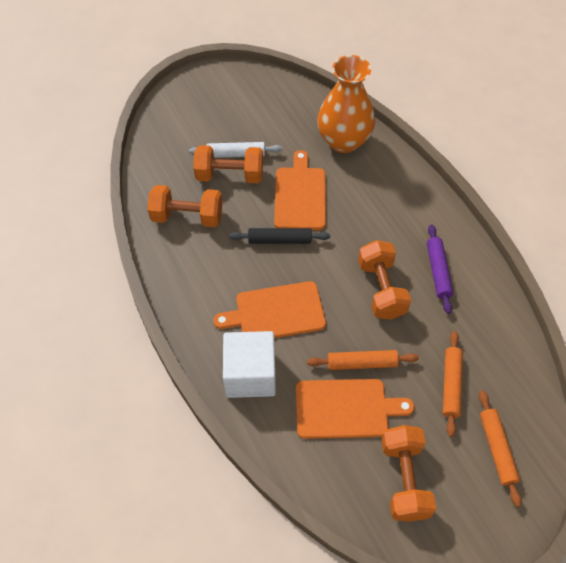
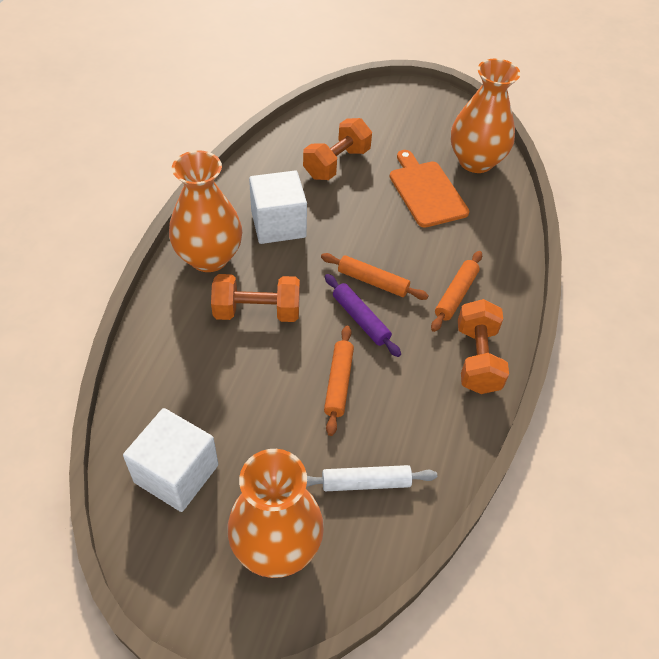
black rolling pin: 1 -> 0
orange cutting board: 3 -> 1
orange dumbbell: 4 -> 3
orange vase: 1 -> 3
white cube: 1 -> 2

